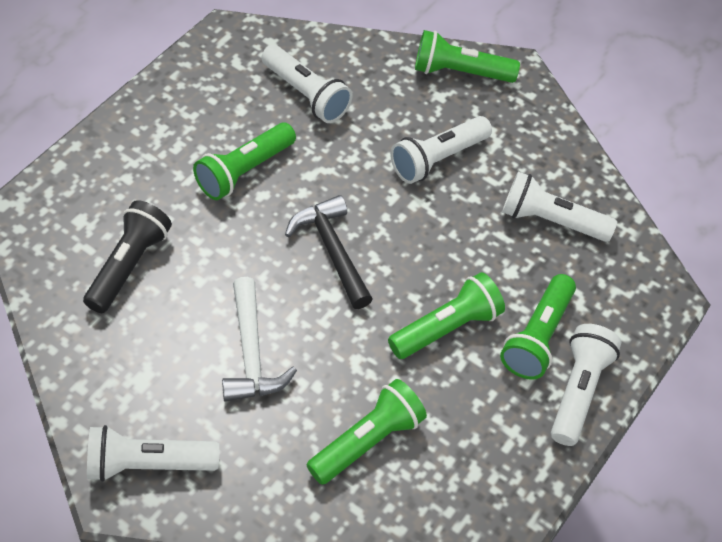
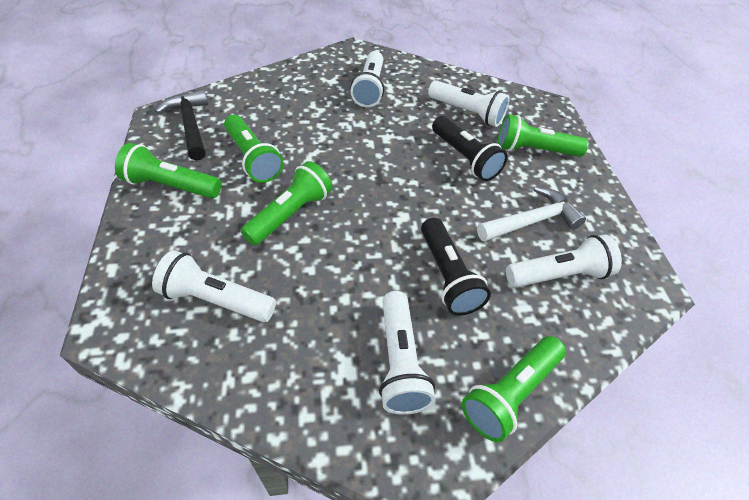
black flashlight: 1 -> 2

